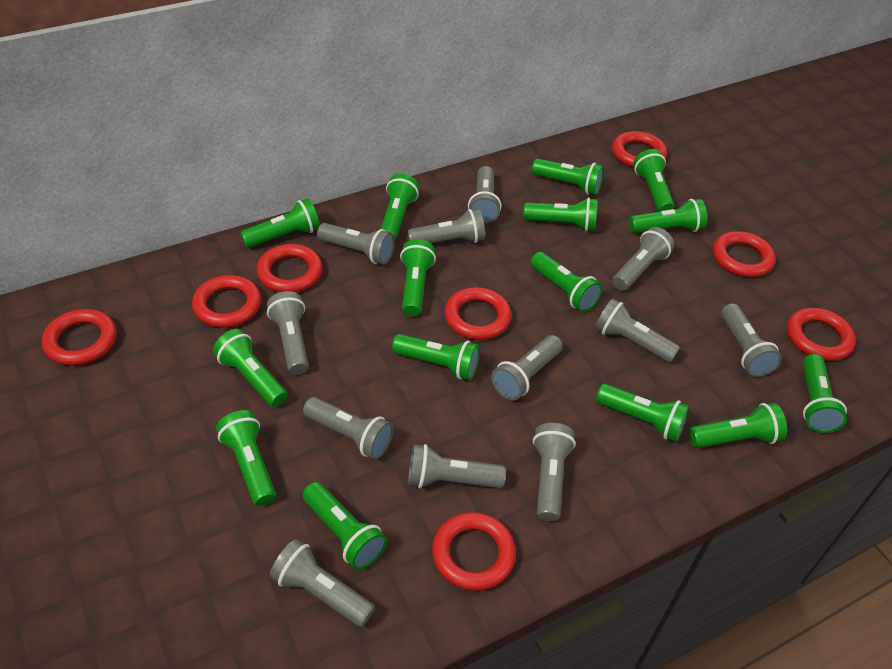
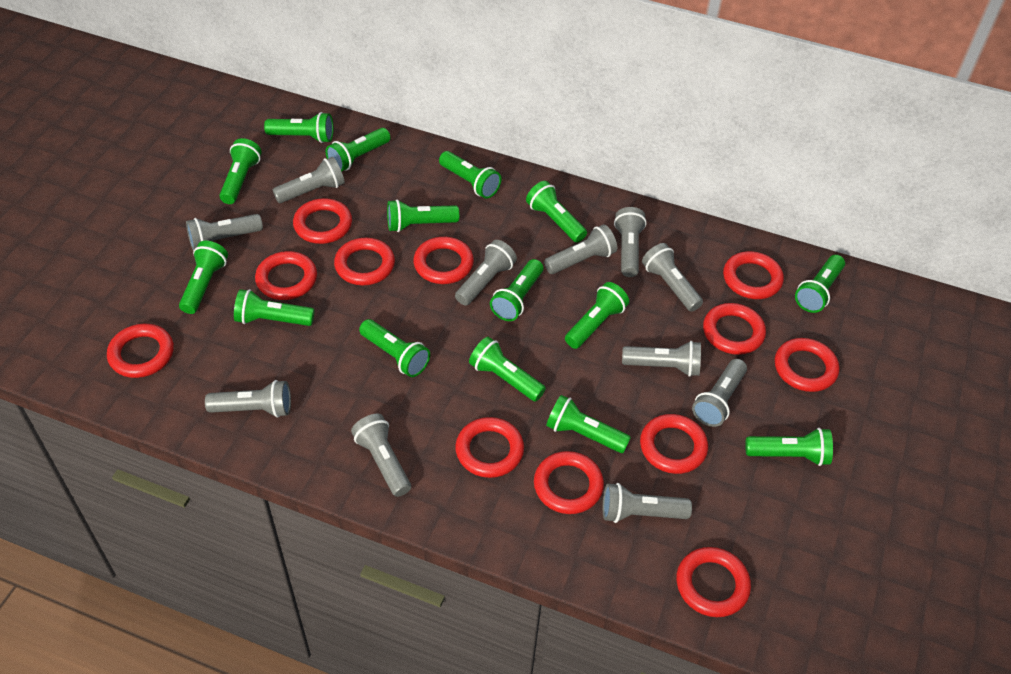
grey flashlight: 12 -> 11
red ring: 8 -> 12

